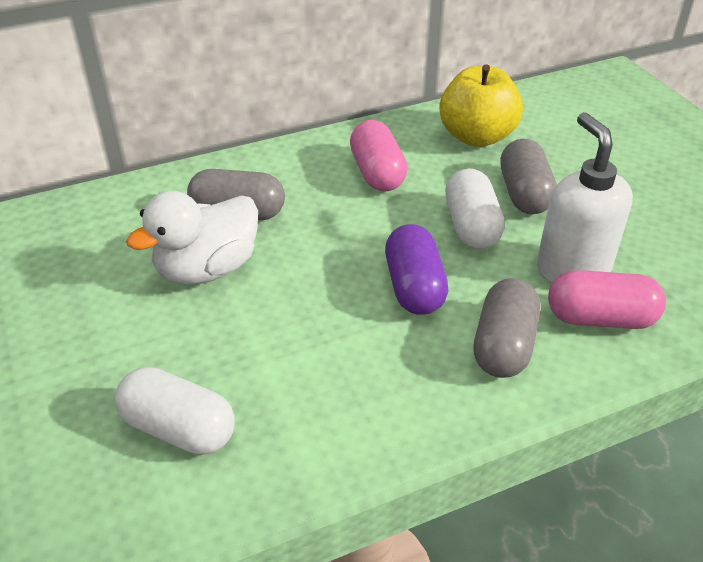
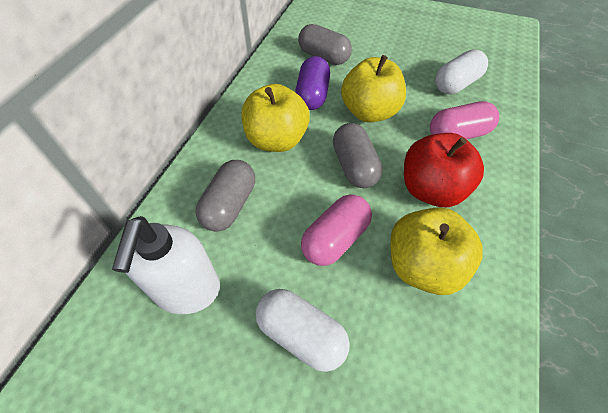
red apple: 0 -> 1
white duck: 1 -> 0
yellow apple: 1 -> 3

